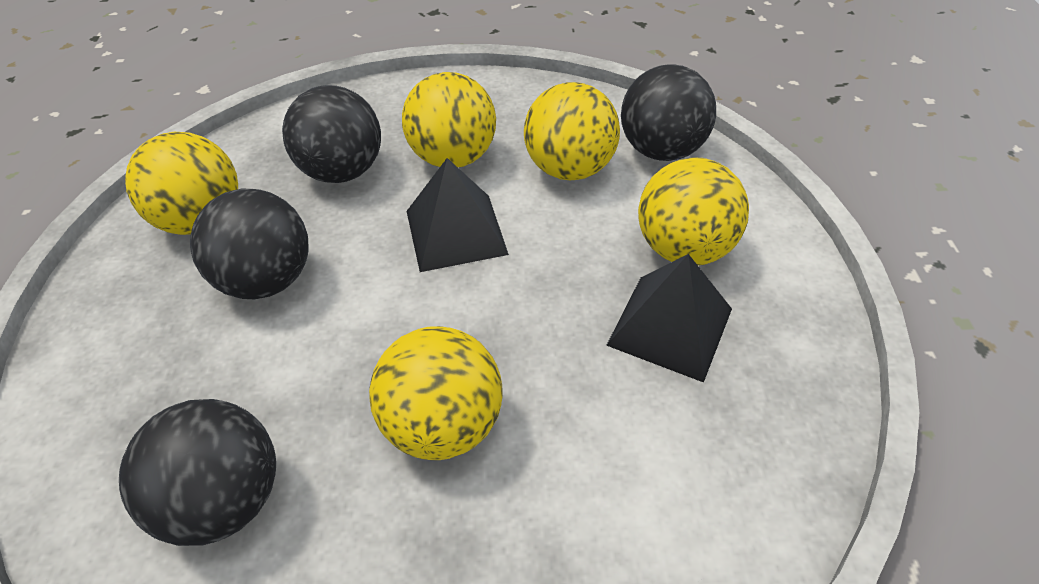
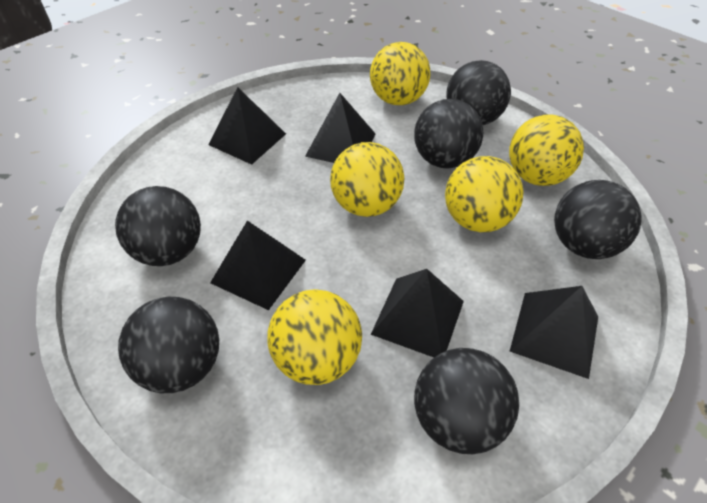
black ball: 4 -> 6
black pyramid: 2 -> 5

